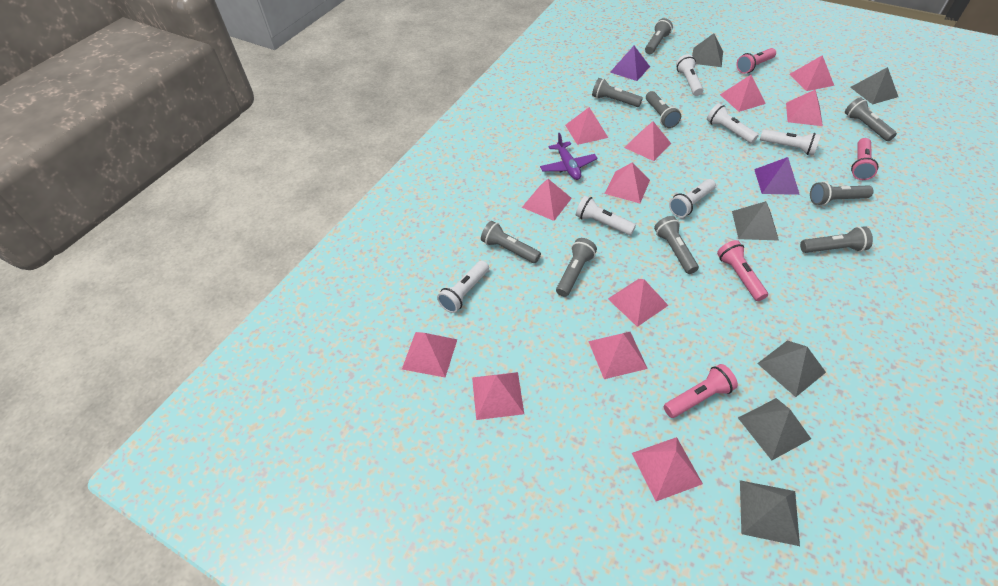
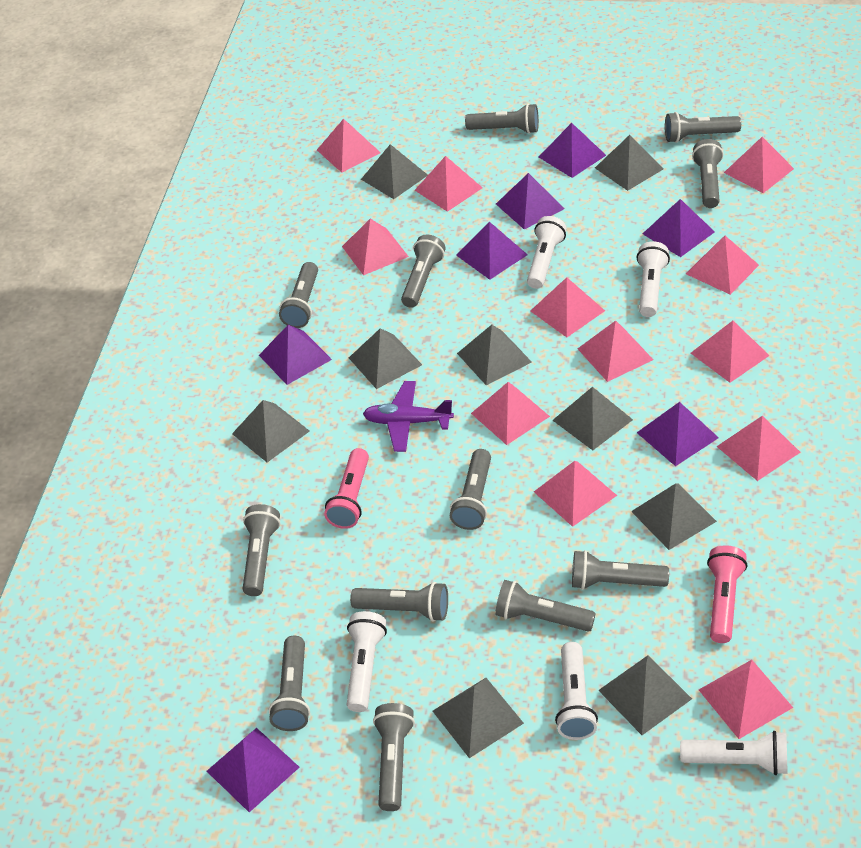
grey flashlight: 9 -> 12
grey pyramid: 6 -> 9
pink flashlight: 4 -> 2
purple pyramid: 2 -> 7
white flashlight: 6 -> 5

